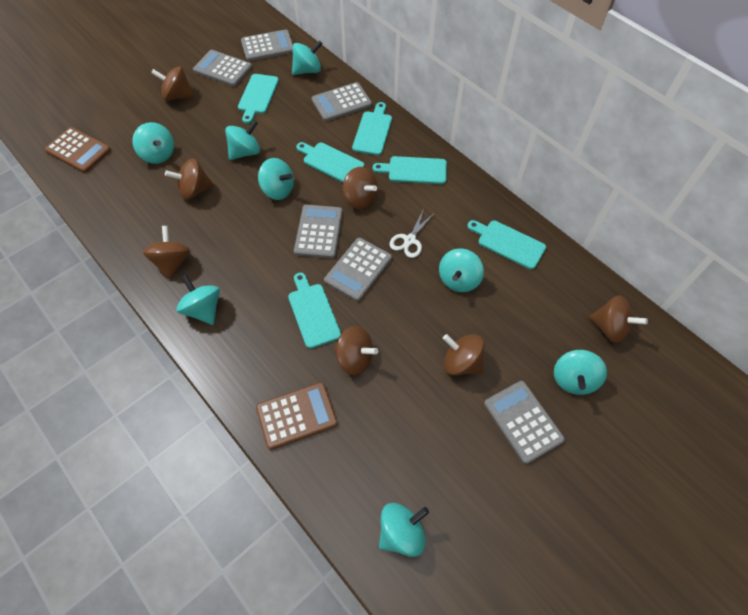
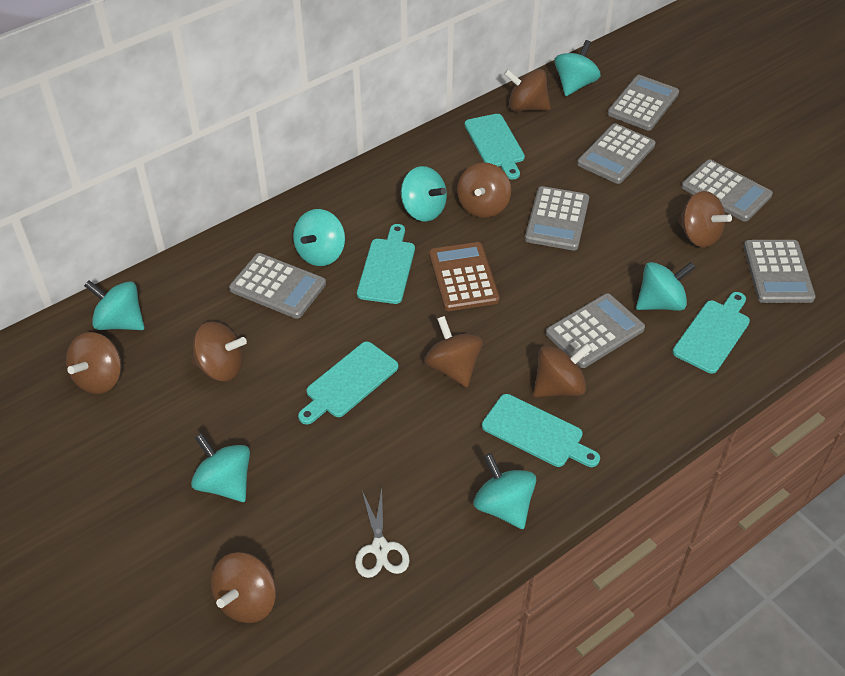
brown calculator: 2 -> 1
brown spinning top: 7 -> 8
grey calculator: 6 -> 7
turquoise cutting board: 6 -> 5
turquoise spinning top: 8 -> 7

